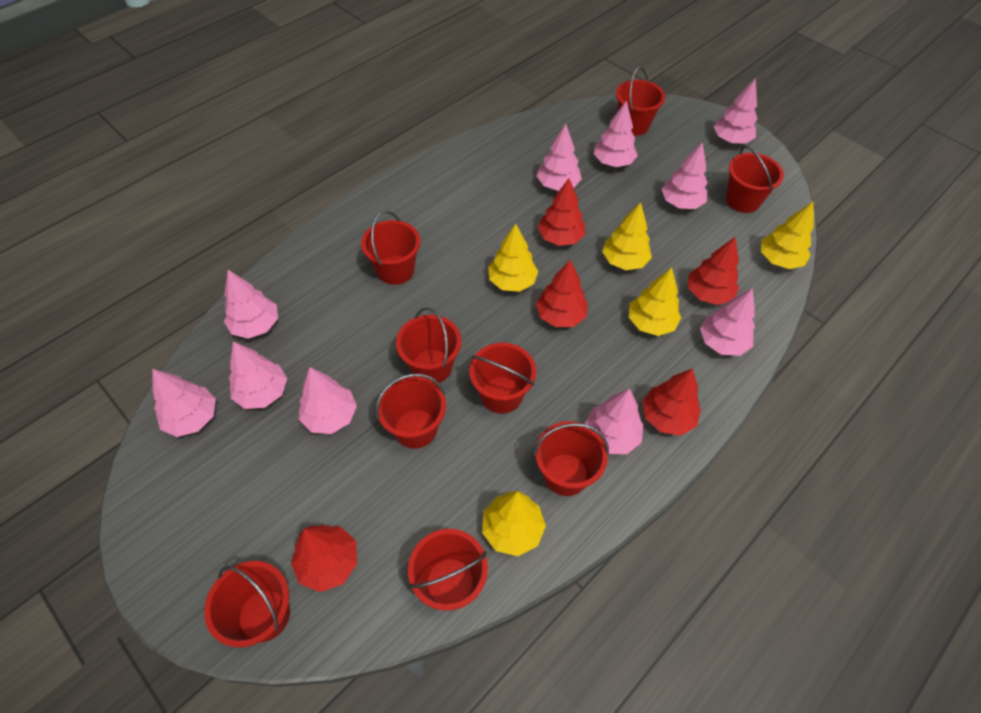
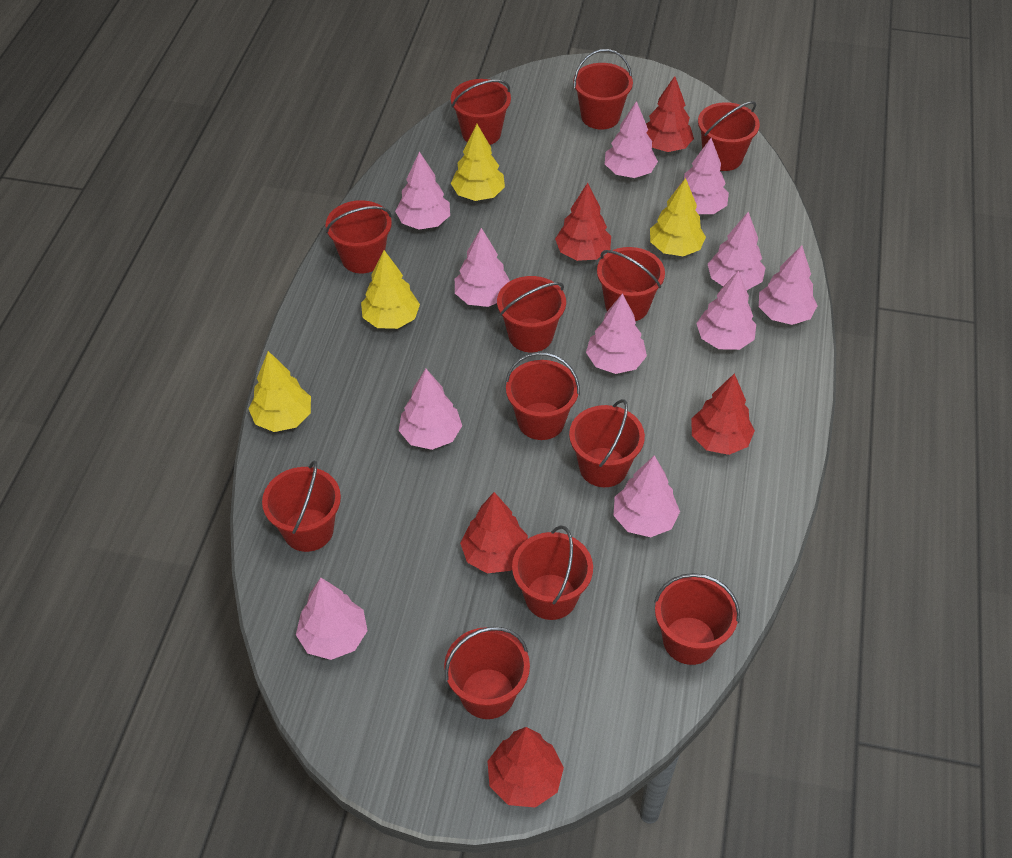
pink tree: 10 -> 11
red bucket: 9 -> 12
yellow tree: 5 -> 4

